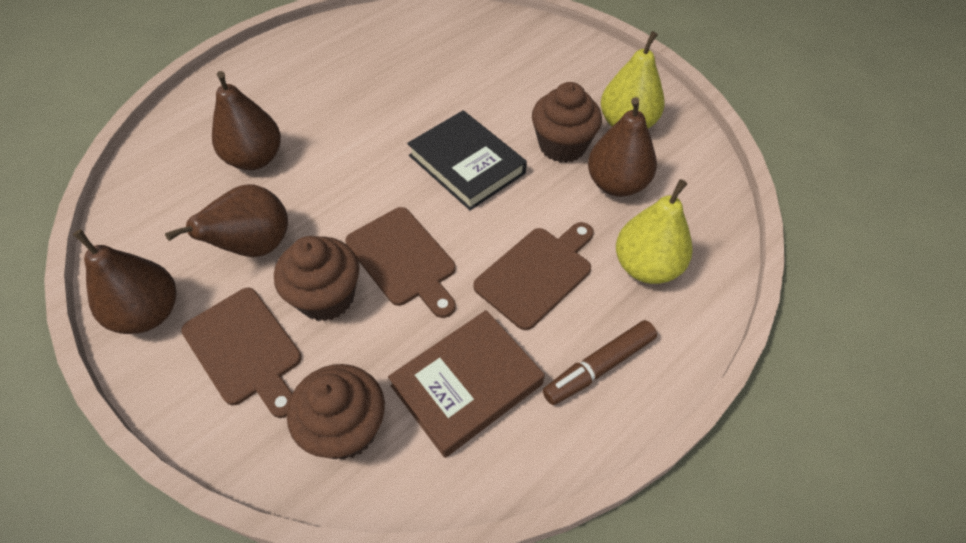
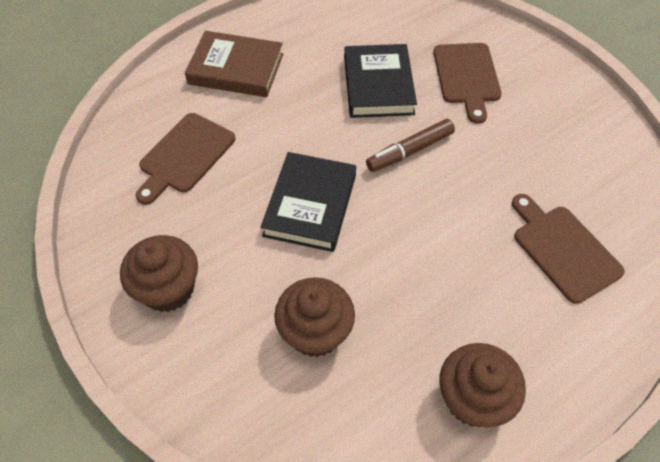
black book: 1 -> 2
brown pear: 4 -> 0
yellow pear: 2 -> 0

